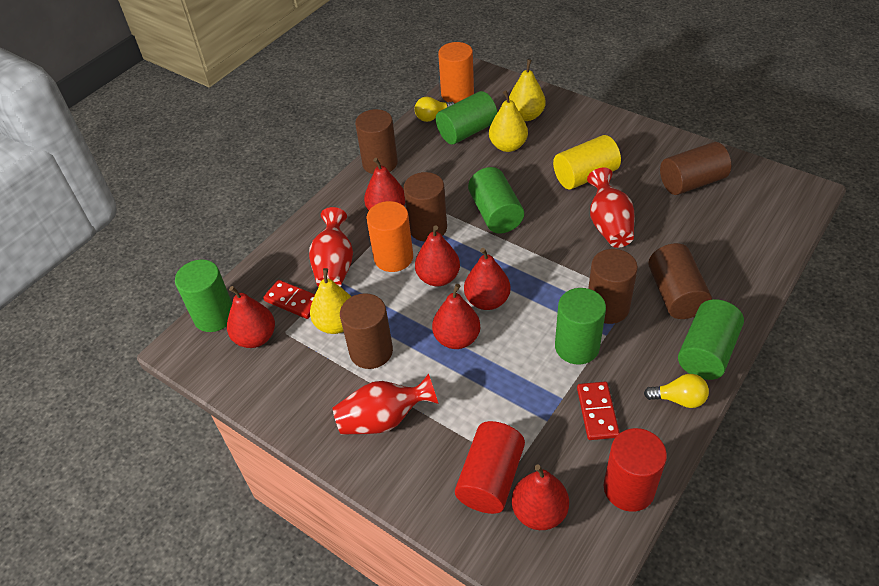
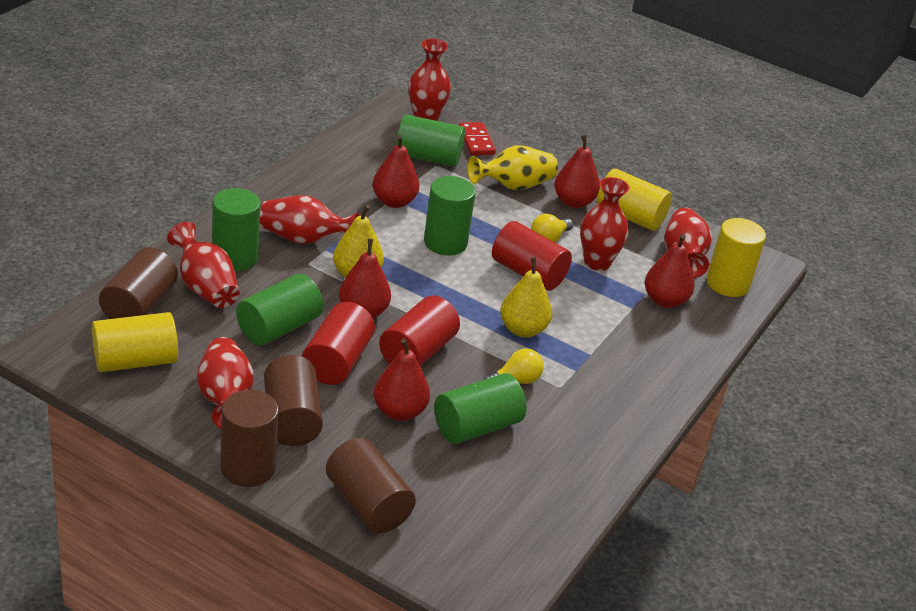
brown cylinder: 6 -> 4
orange cylinder: 2 -> 0
red cylinder: 2 -> 3
red domino: 2 -> 1
red pear: 6 -> 5
red vase: 3 -> 6
yellow cylinder: 1 -> 3
yellow pear: 3 -> 2
yellow vase: 0 -> 1

